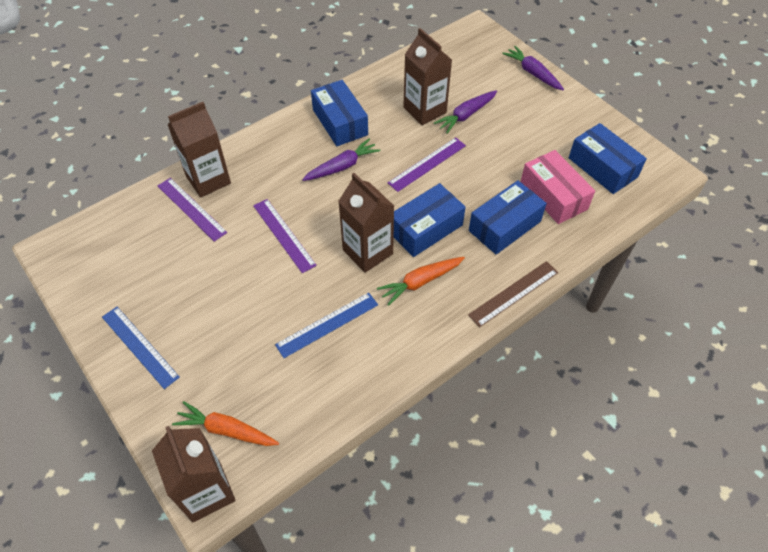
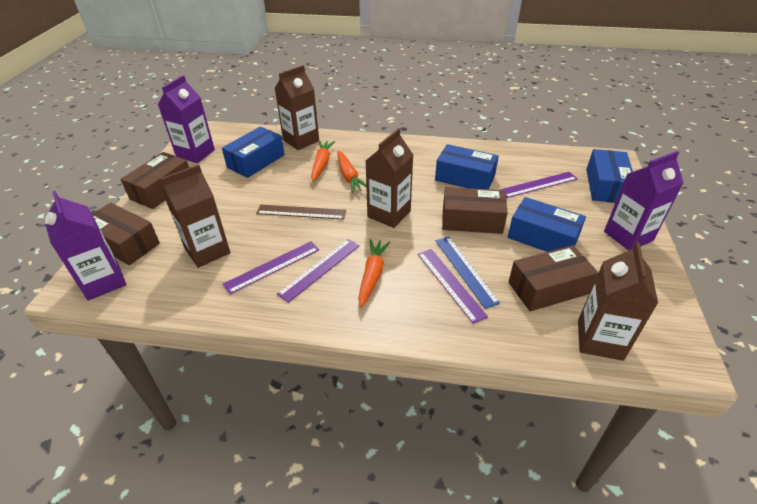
blue ruler: 2 -> 1
brown box: 0 -> 4
orange carrot: 2 -> 3
pink box: 1 -> 0
purple carrot: 3 -> 0
purple carton: 0 -> 3
purple ruler: 3 -> 4

